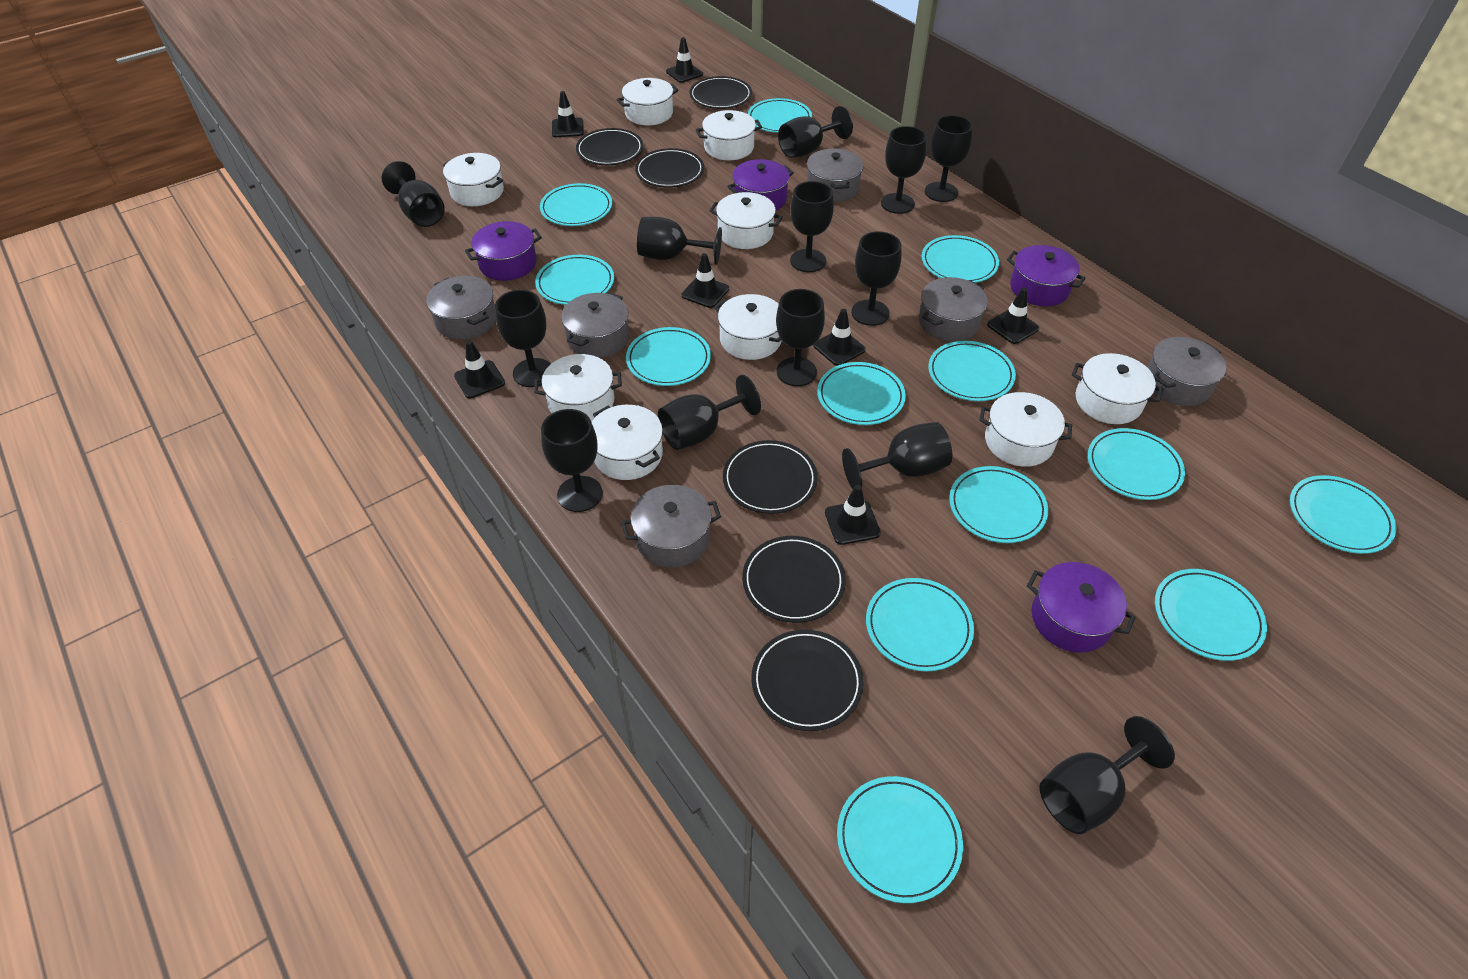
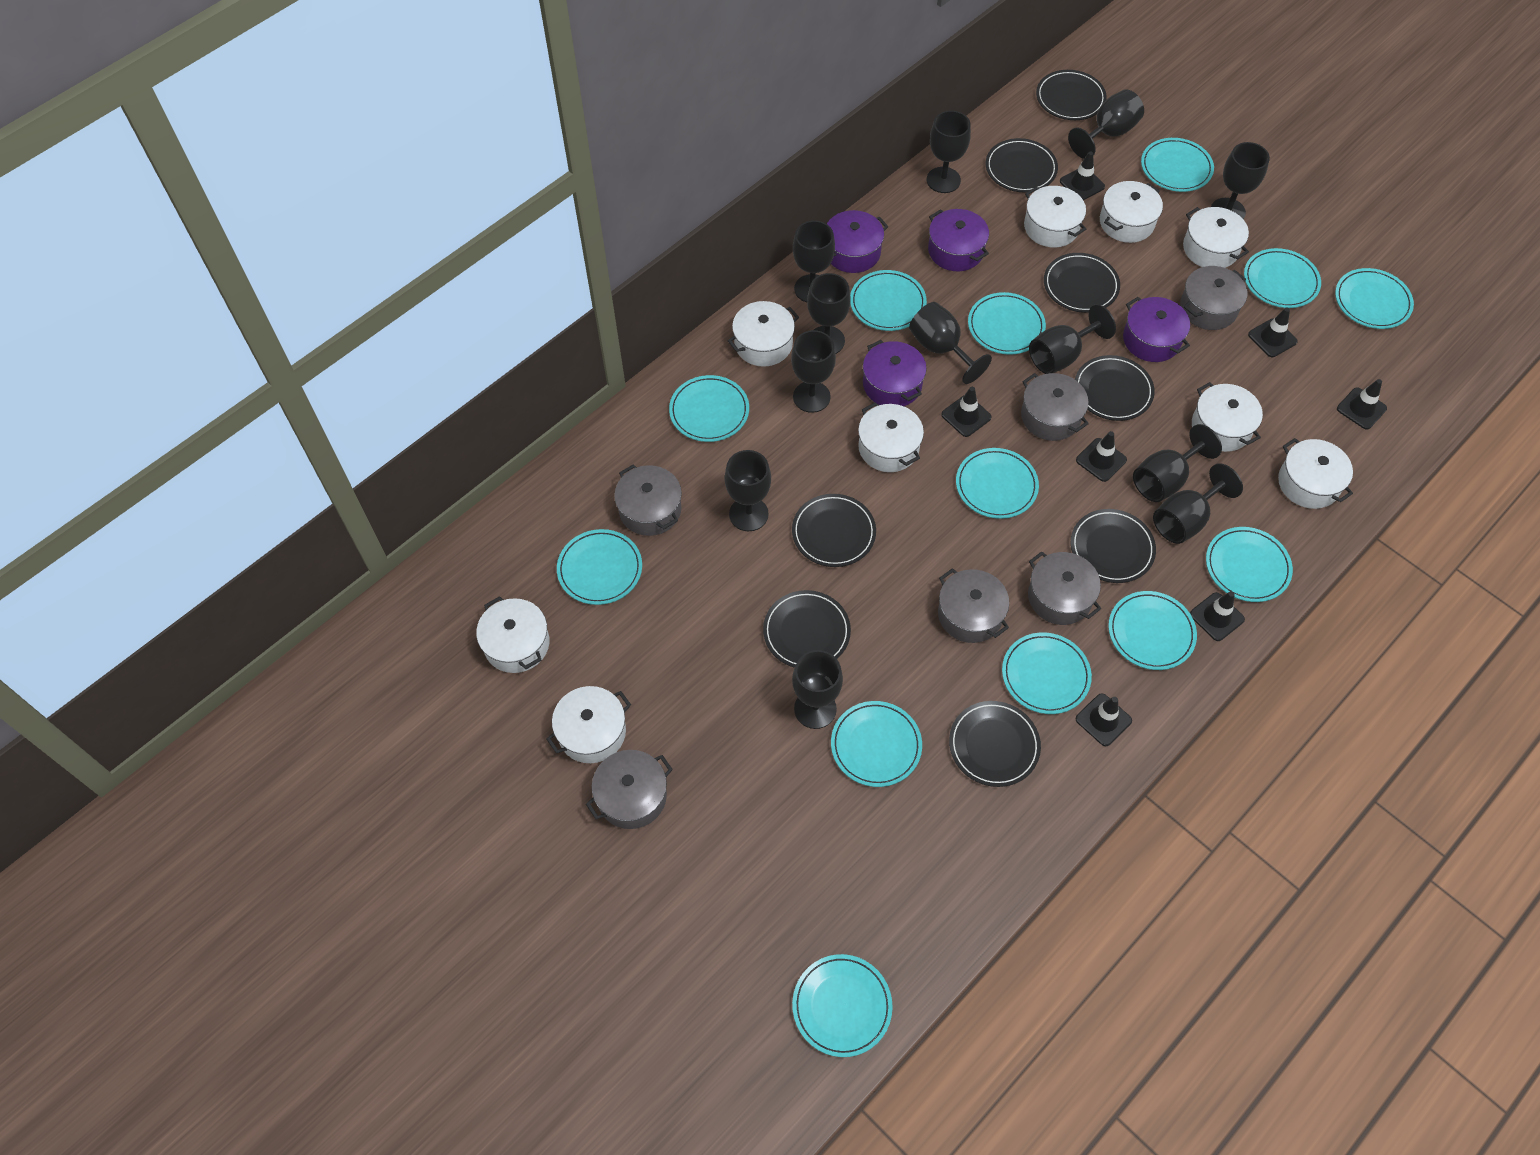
black goblet: 13 -> 12
black plate: 6 -> 8

